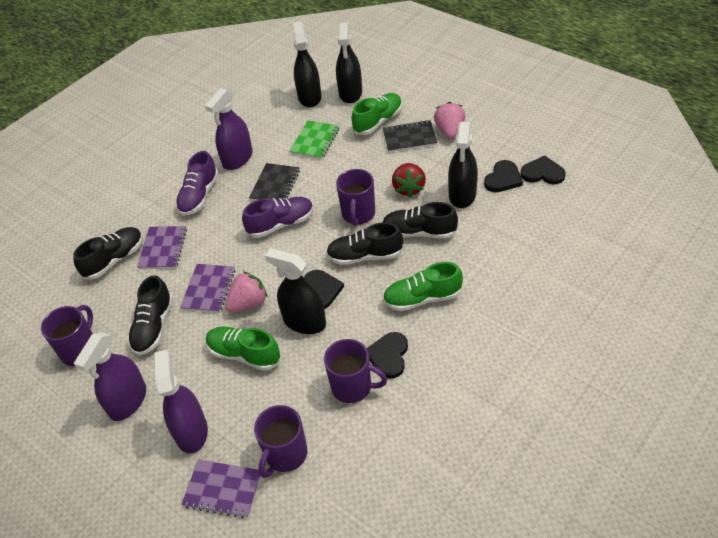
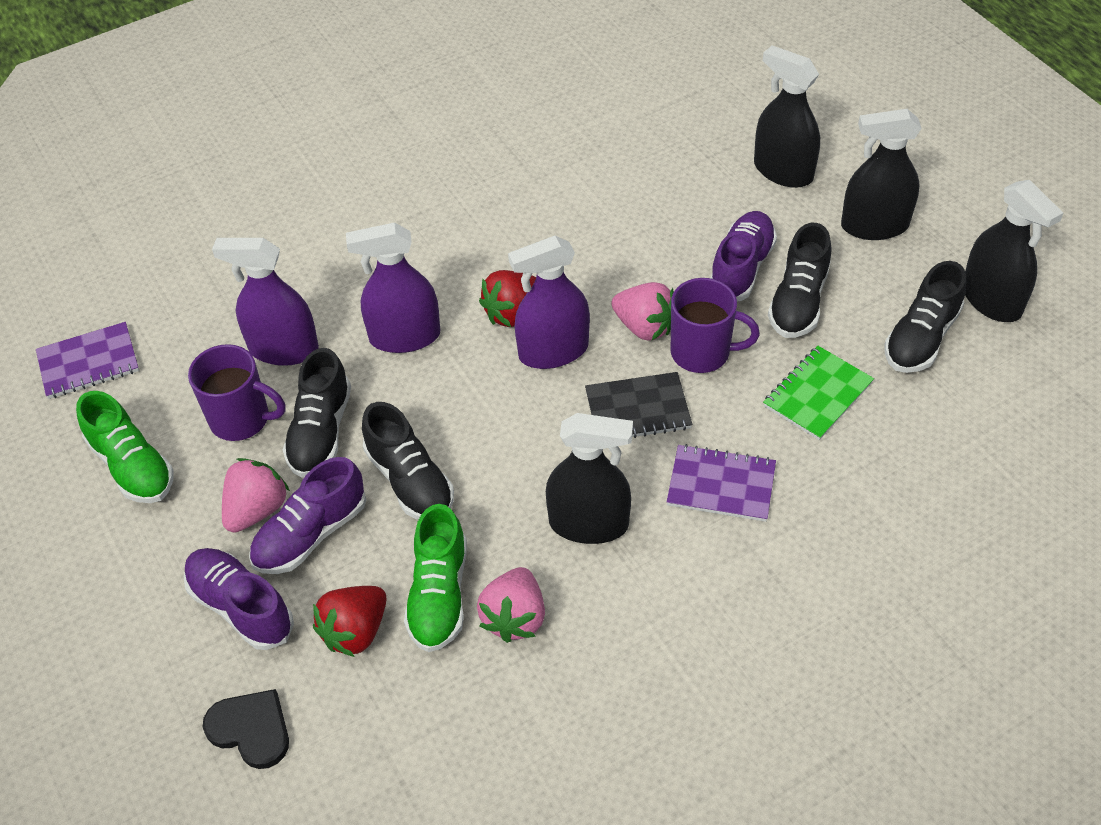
black heart: 4 -> 1
black notebook: 2 -> 1
green shoe: 3 -> 2
pink strawberry: 2 -> 3
purple mug: 4 -> 2
purple notebook: 3 -> 2
purple shoe: 2 -> 3
red strawberry: 1 -> 2

